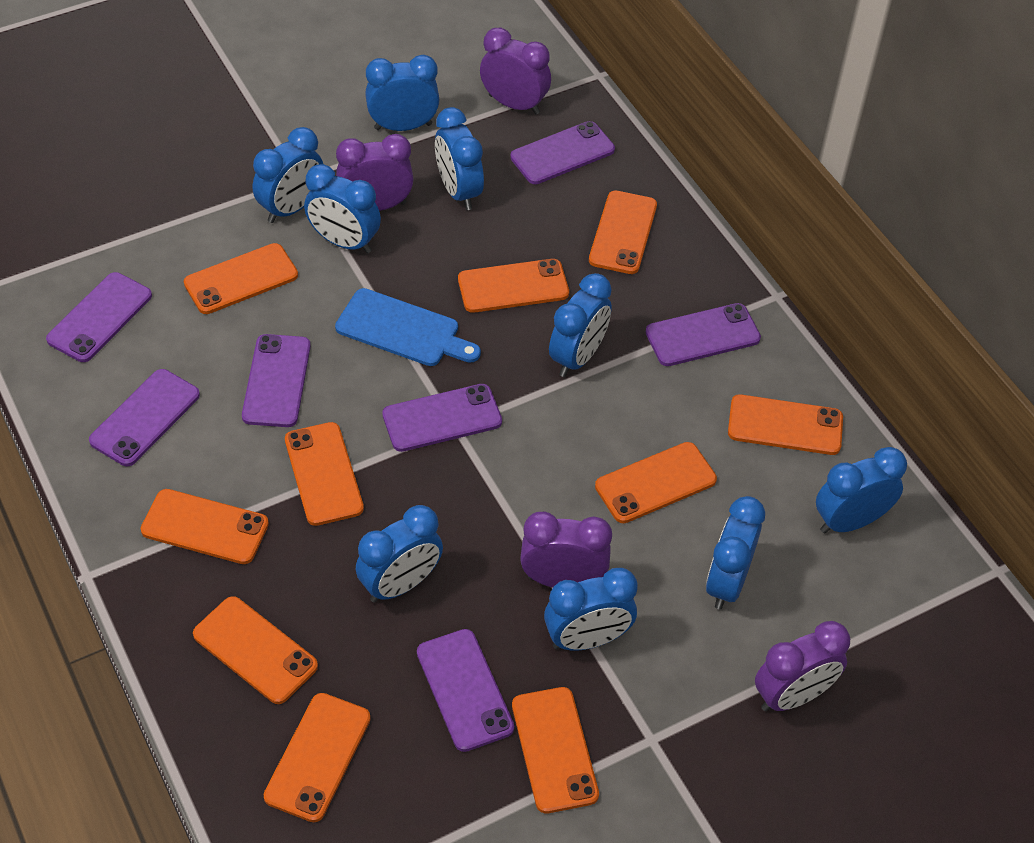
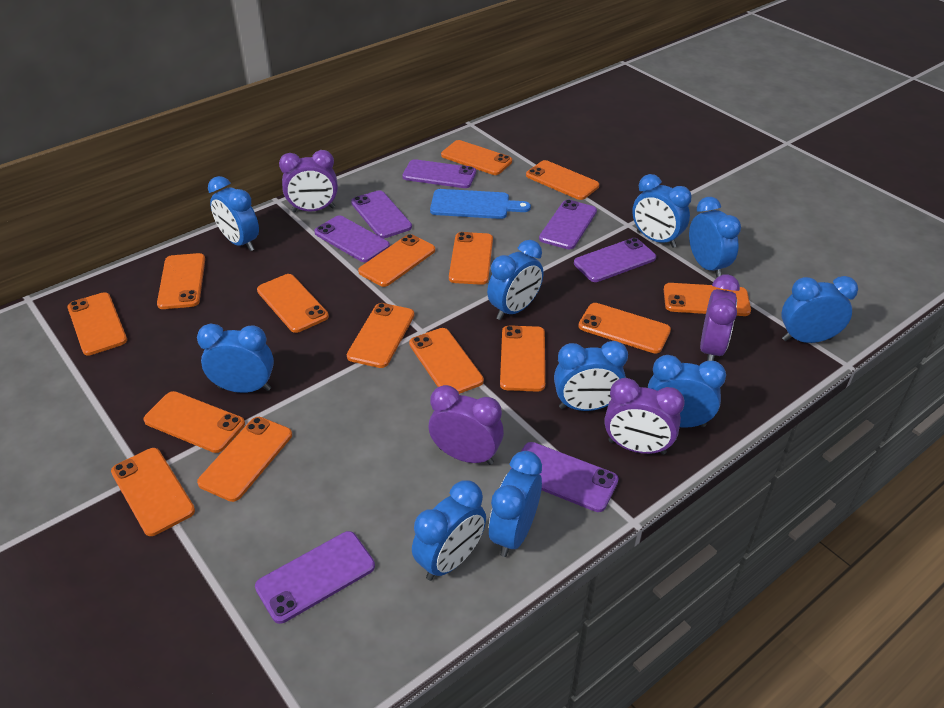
blue clock: 9 -> 10
orange phone: 10 -> 15

